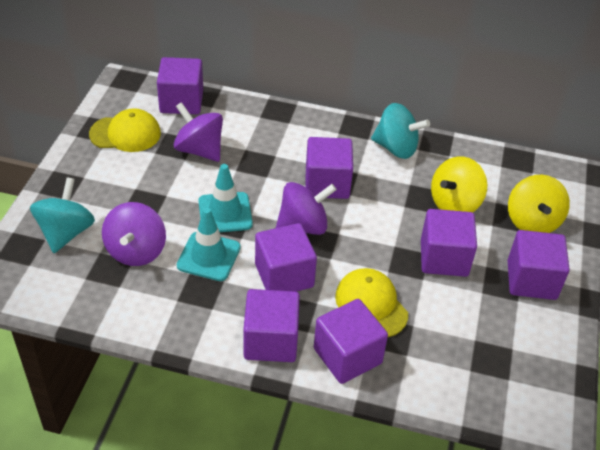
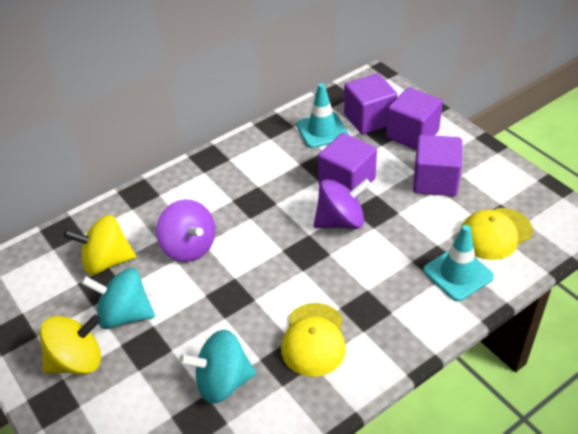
purple cube: 7 -> 4
purple spinning top: 3 -> 2

